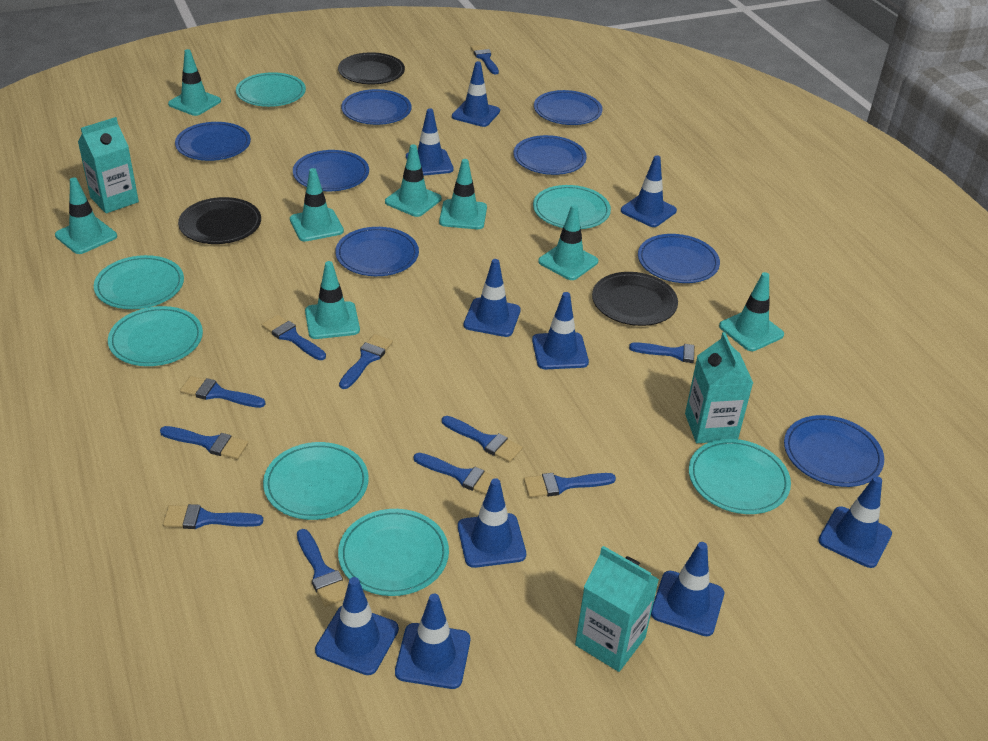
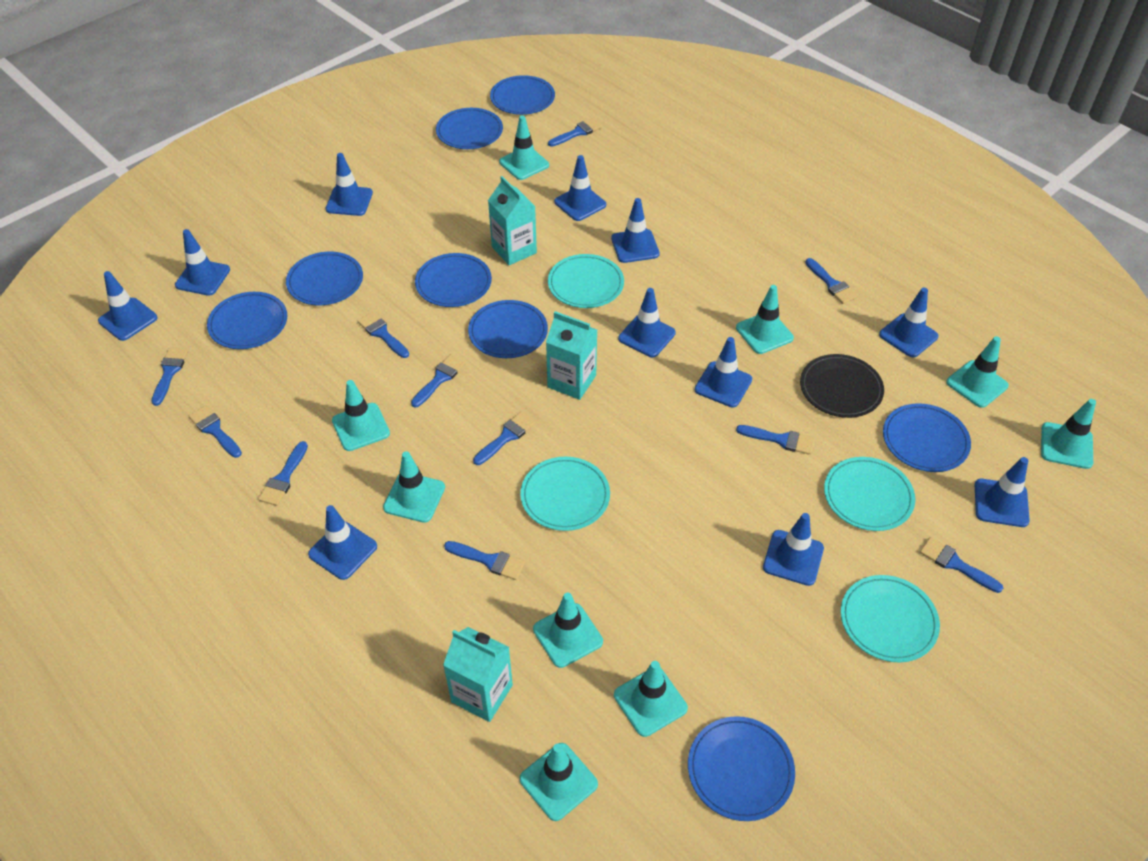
black plate: 3 -> 1
blue traffic cone: 10 -> 11
turquoise plate: 7 -> 4
turquoise traffic cone: 8 -> 9

